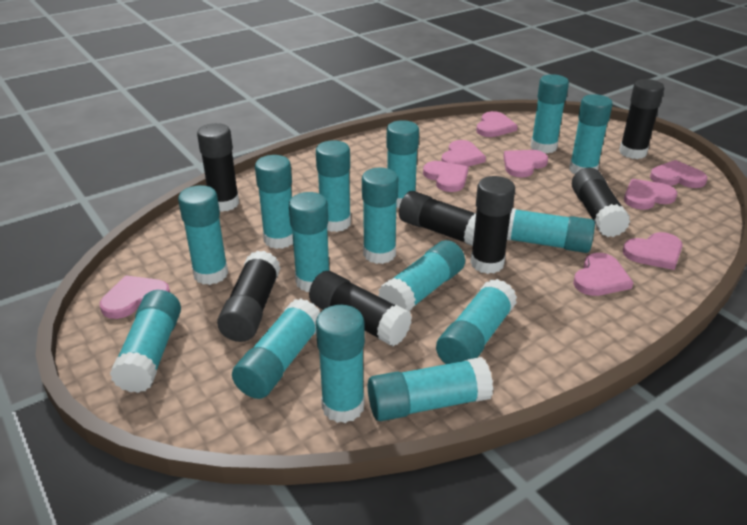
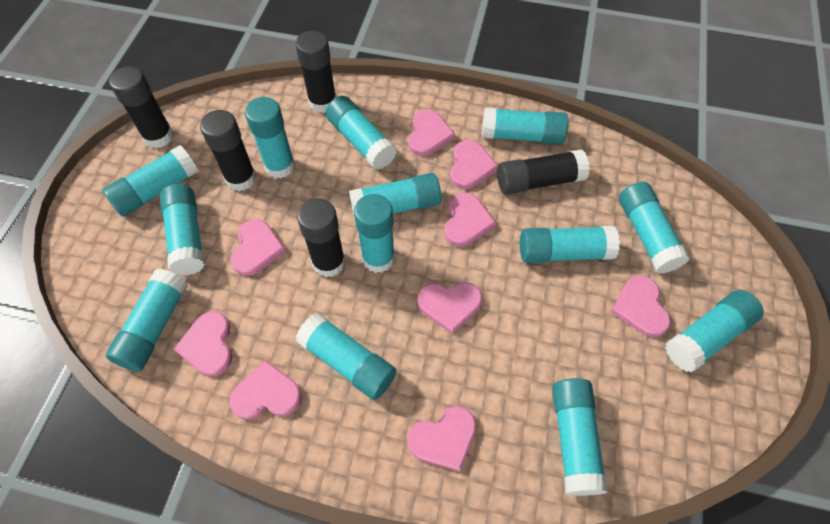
black glue stick: 7 -> 5
turquoise glue stick: 15 -> 13

